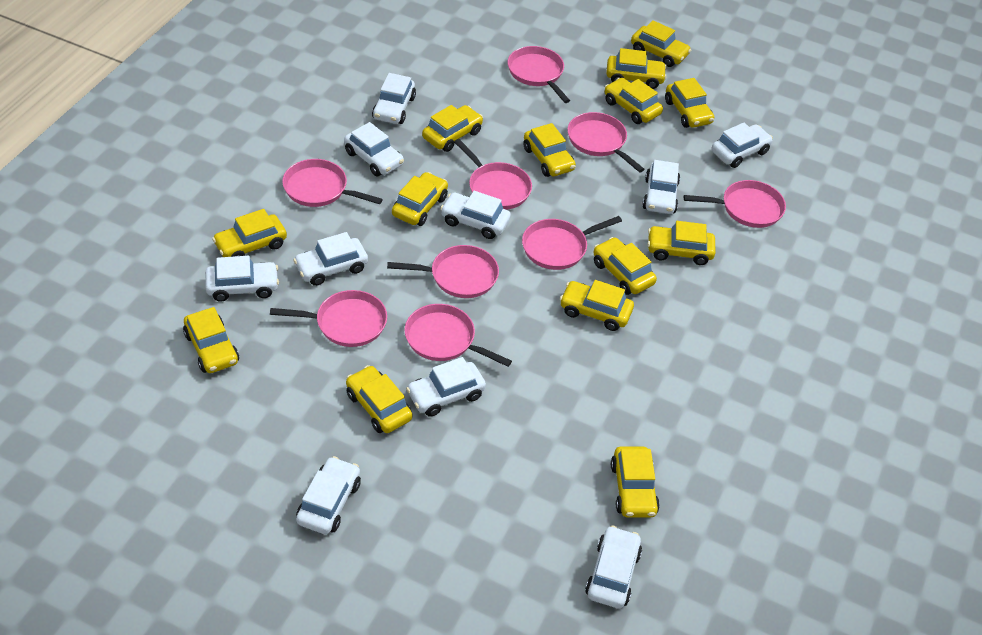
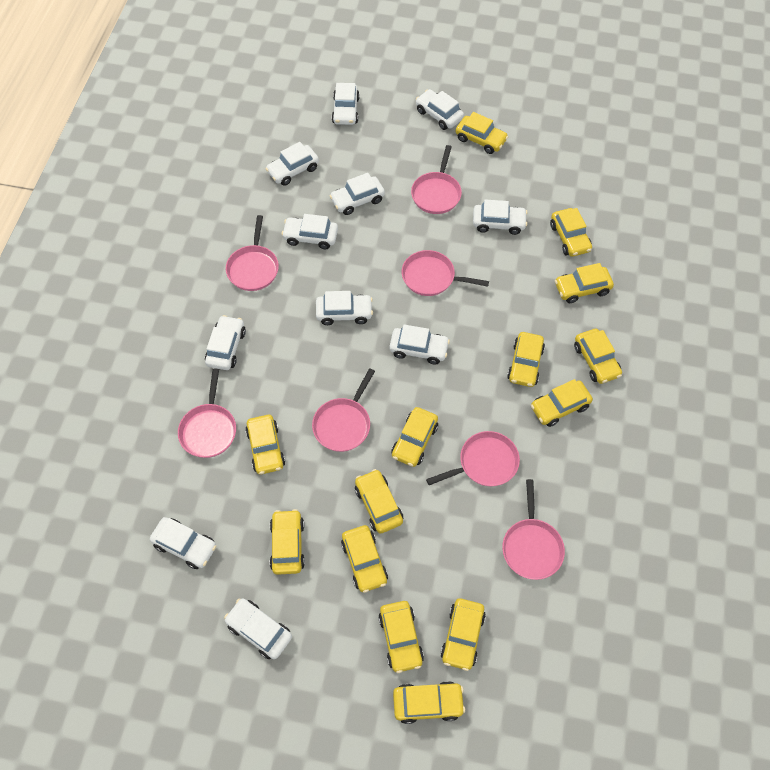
pink pan: 9 -> 7
white car: 10 -> 11

